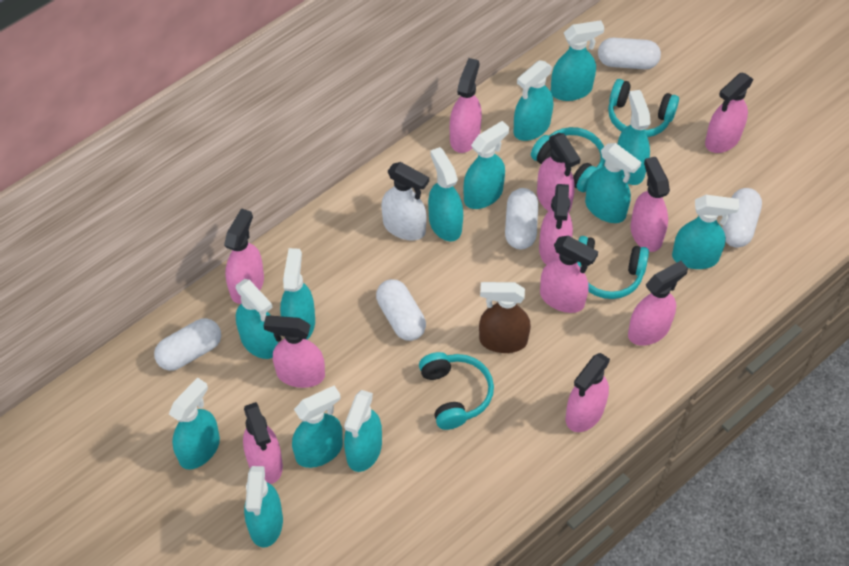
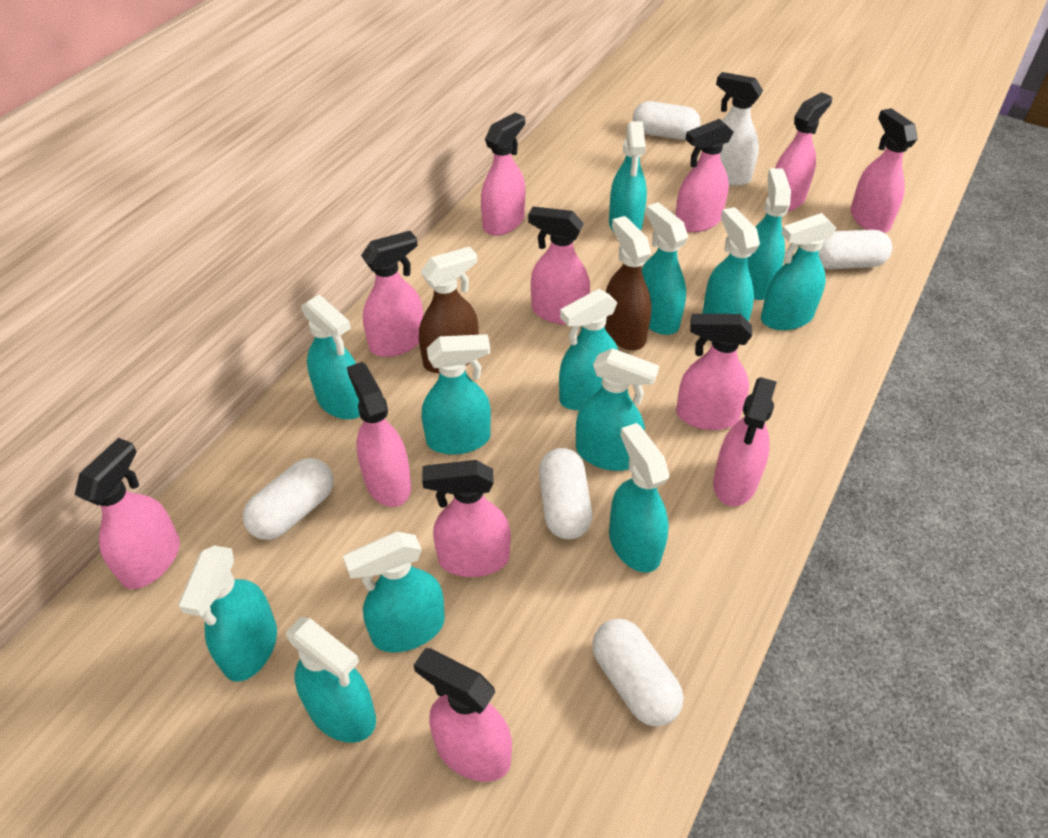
brown spray bottle: 1 -> 2
pink spray bottle: 11 -> 12
turquoise headphones: 4 -> 0

